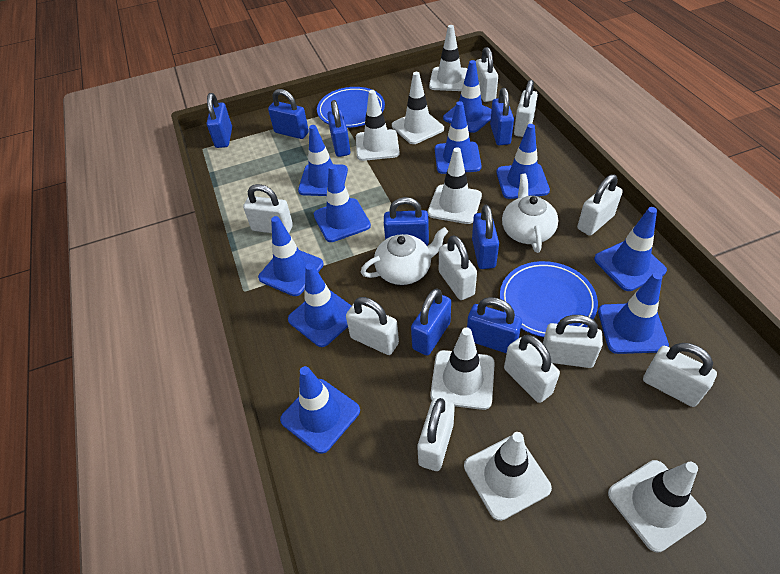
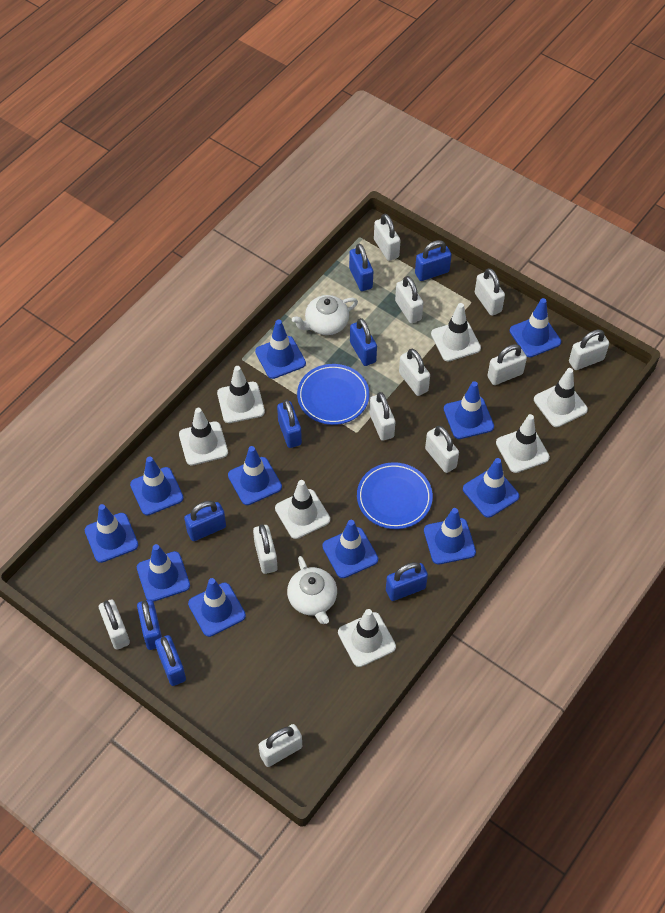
blue traffic cone: 10 -> 11
white padlock: 10 -> 11

